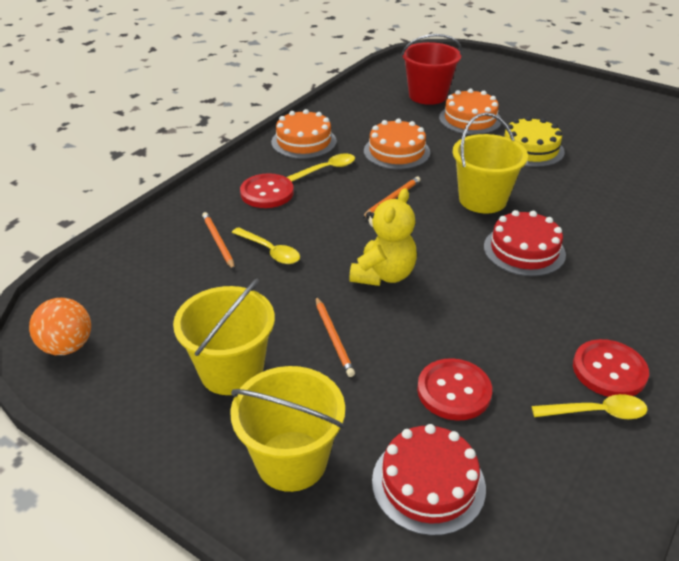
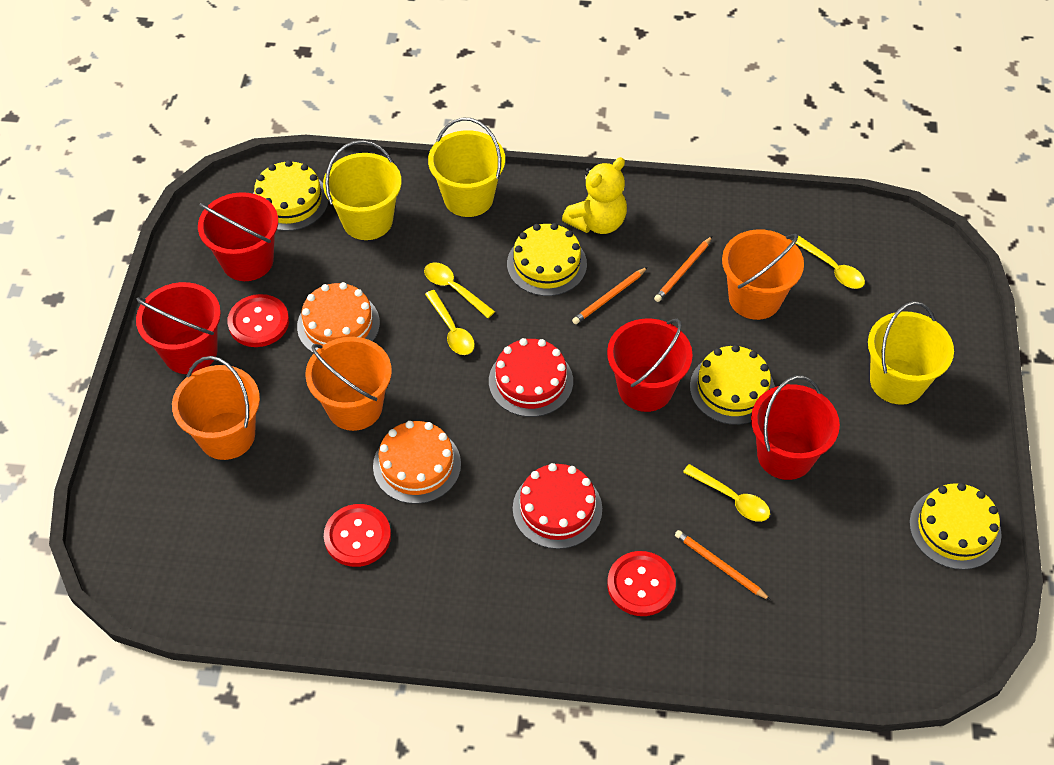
orange ball: 1 -> 0
orange bucket: 0 -> 3
orange cake: 3 -> 2
red bucket: 1 -> 4
yellow cake: 1 -> 4
yellow spoon: 3 -> 4

